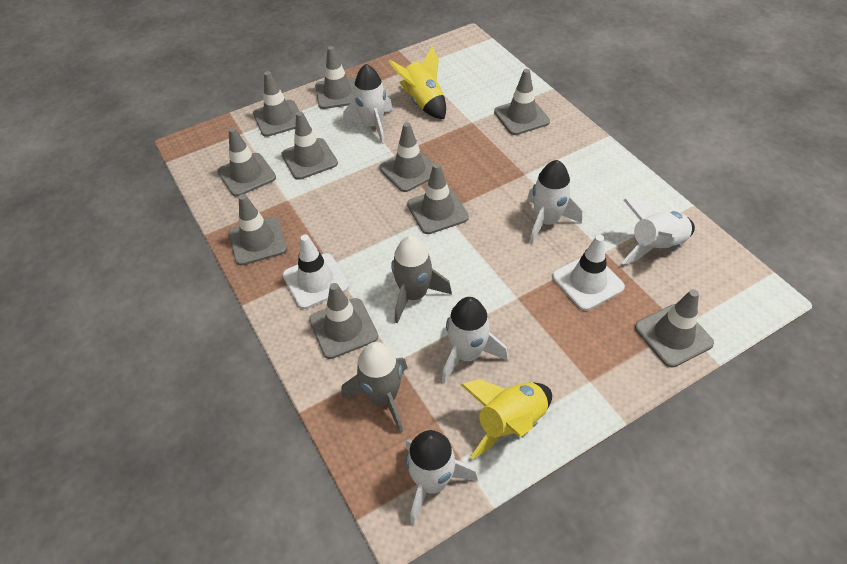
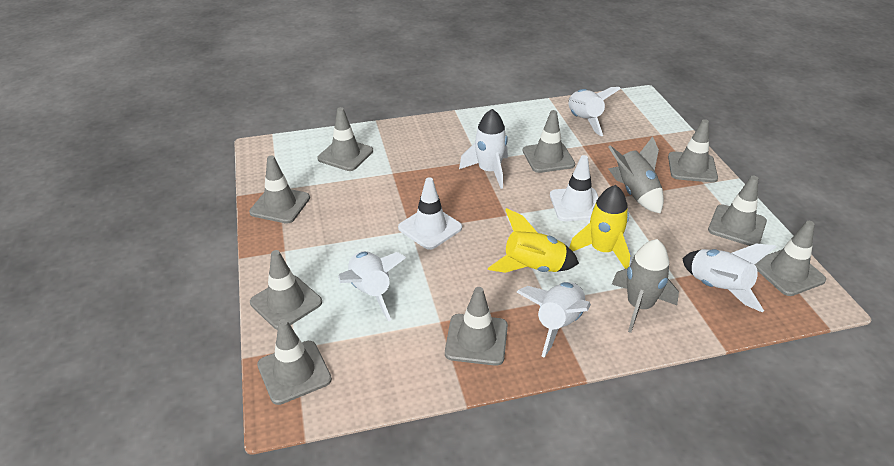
grey traffic cone: 10 -> 9

